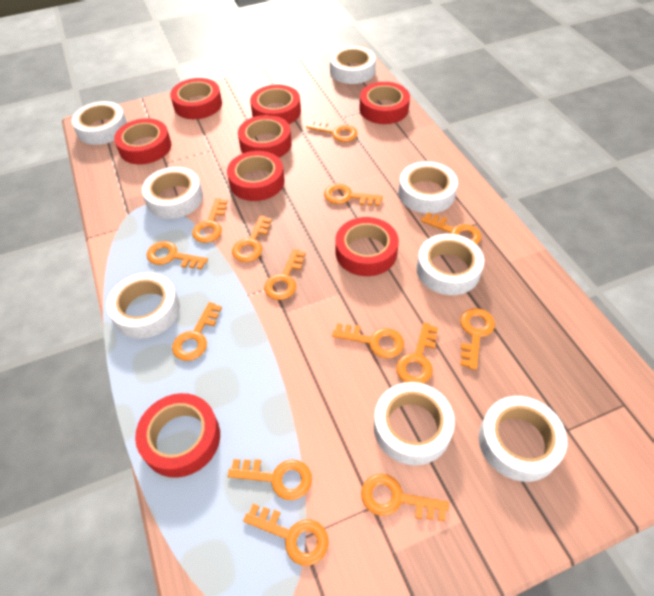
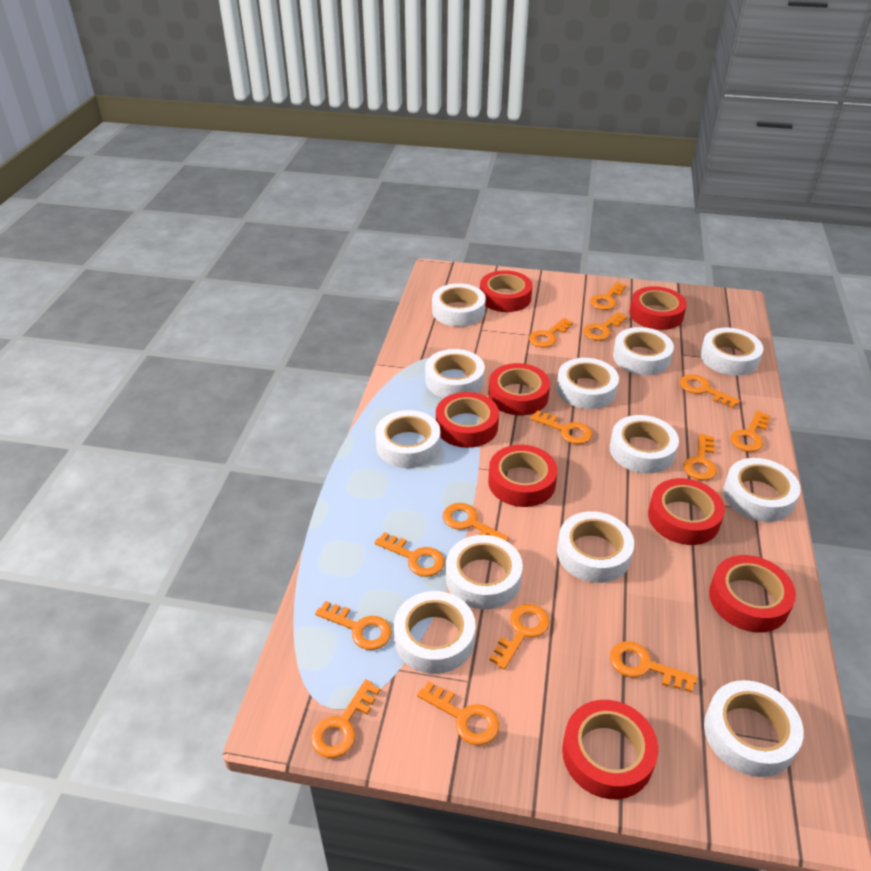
white tape: 8 -> 12

